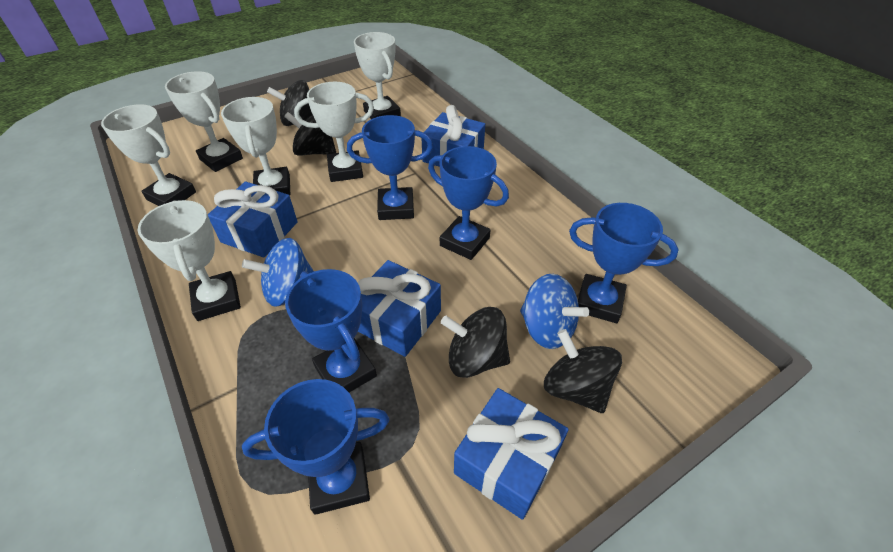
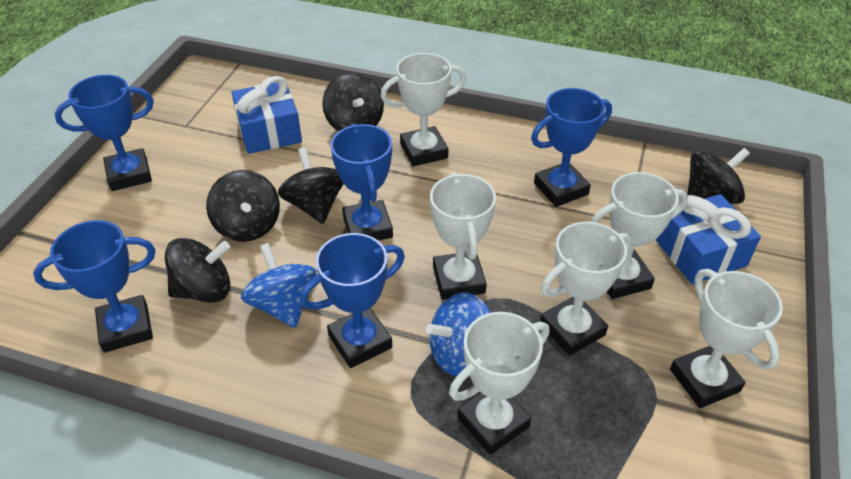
black spinning top: 4 -> 5
blue gift: 4 -> 2

